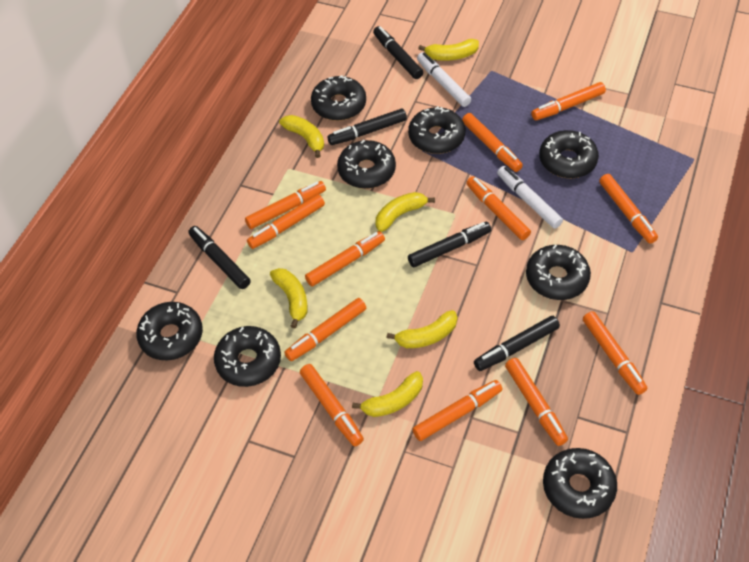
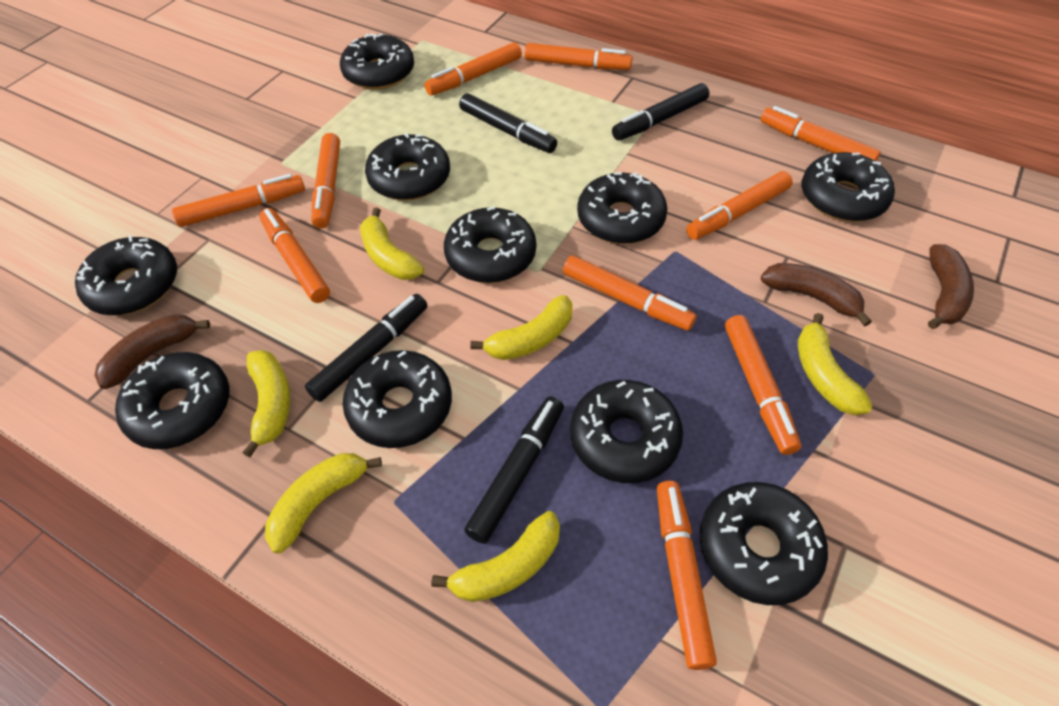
black donut: 8 -> 10
black marker: 5 -> 4
brown banana: 0 -> 3
orange marker: 12 -> 10
white marker: 2 -> 0

